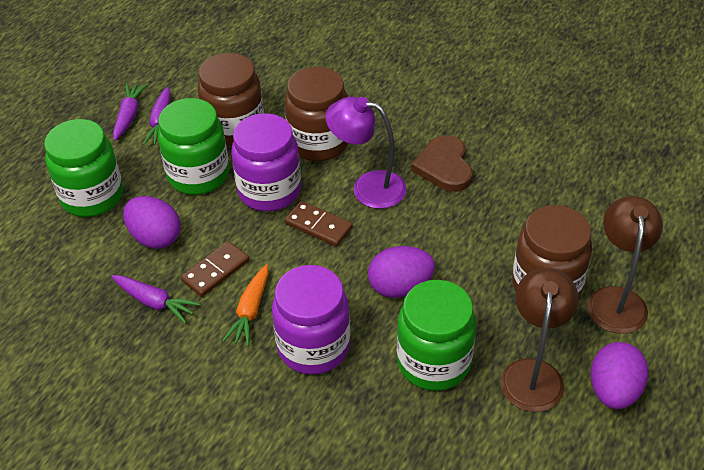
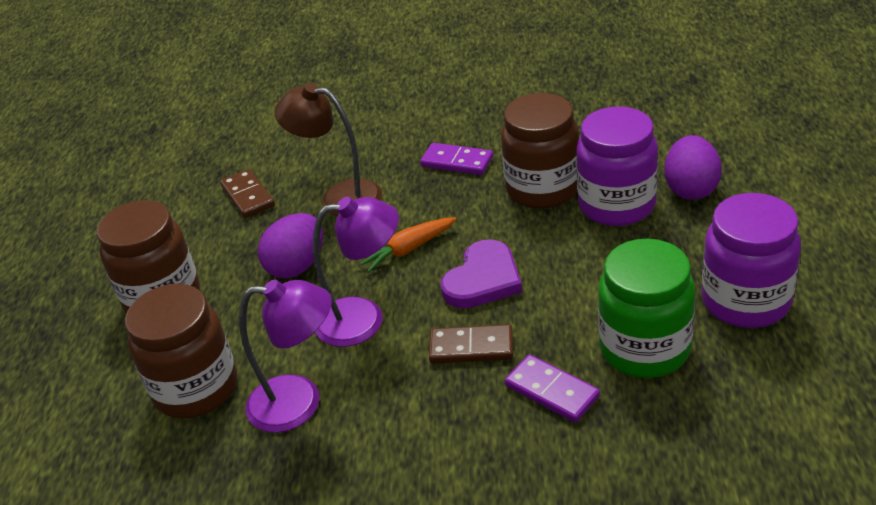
brown heart: 1 -> 0
brown lamp: 2 -> 1
green jar: 3 -> 1
purple carrot: 3 -> 0
purple domino: 0 -> 2
purple egg: 3 -> 2
purple heart: 0 -> 1
purple lamp: 1 -> 2

